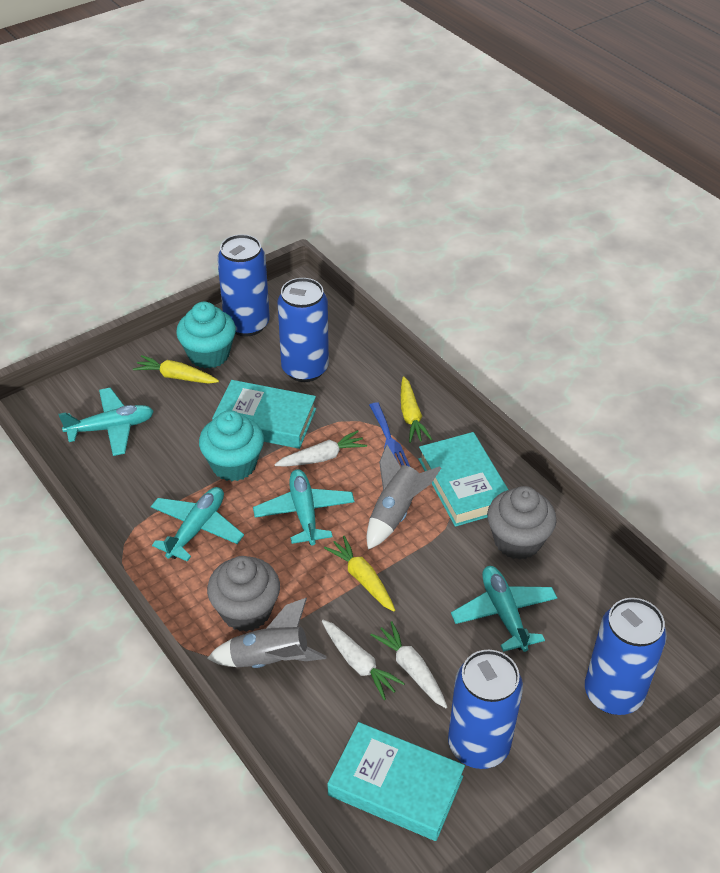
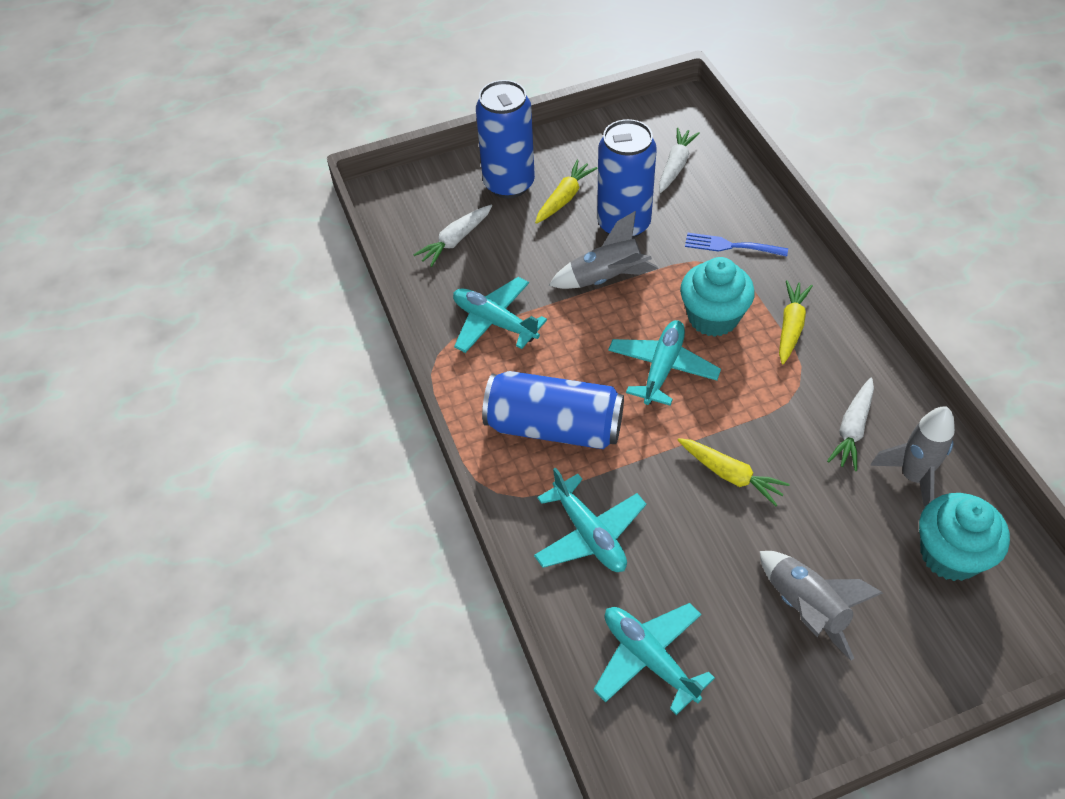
blue can: 4 -> 3
grey cupcake: 2 -> 0
grey rocket: 2 -> 3
turquoise book: 3 -> 0

